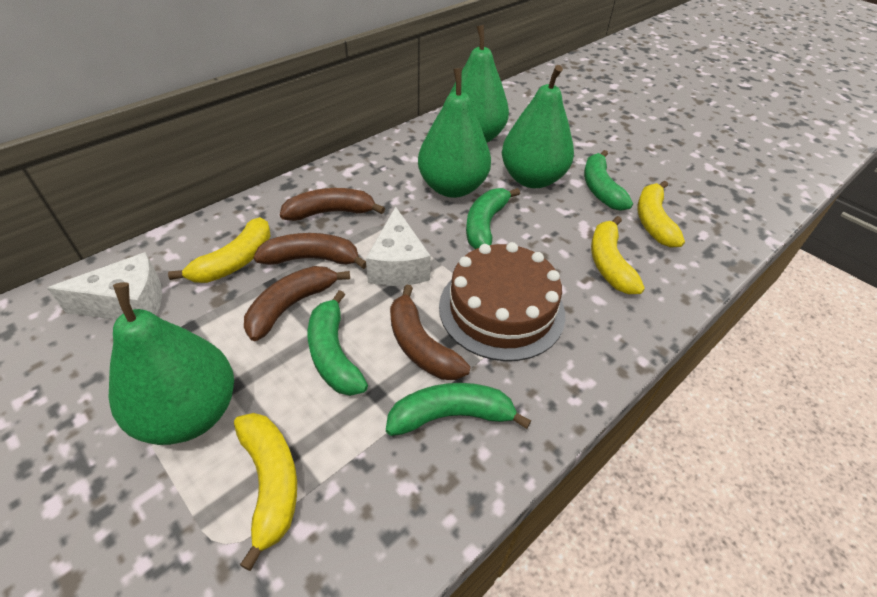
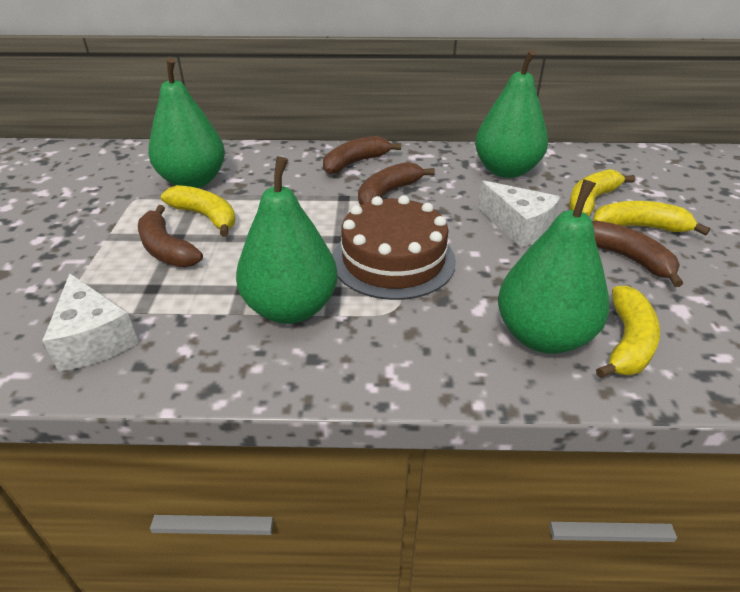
green banana: 4 -> 0

